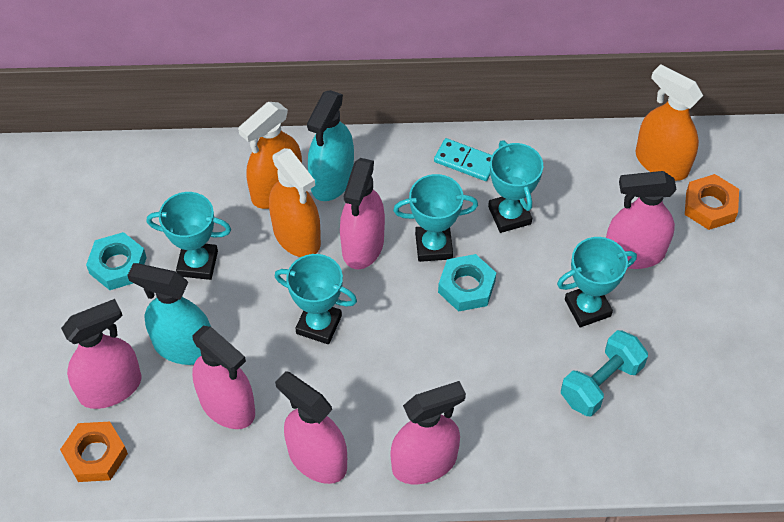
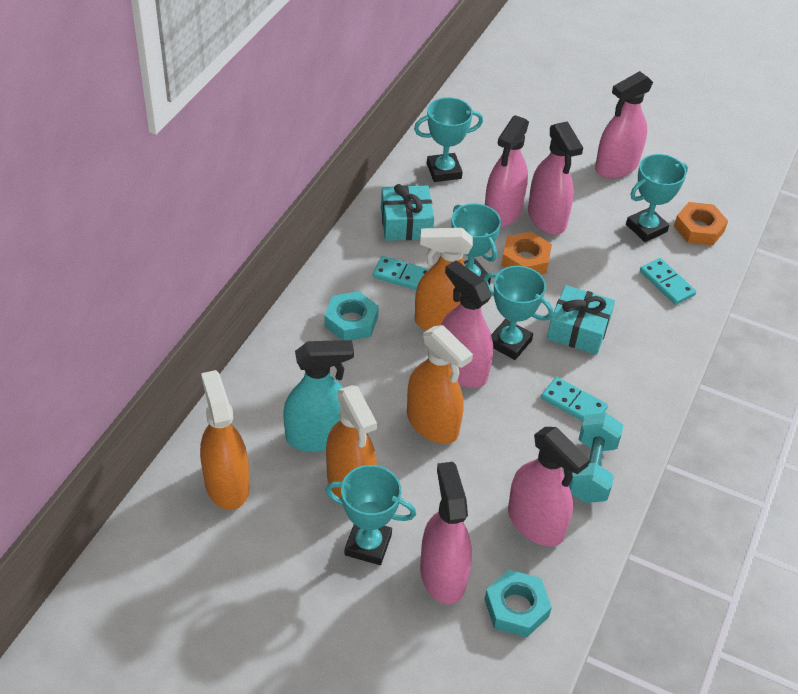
orange spray bottle: 3 -> 4
turquoise domino: 1 -> 3
turquoise gift: 0 -> 2
turquoise spray bottle: 2 -> 1

